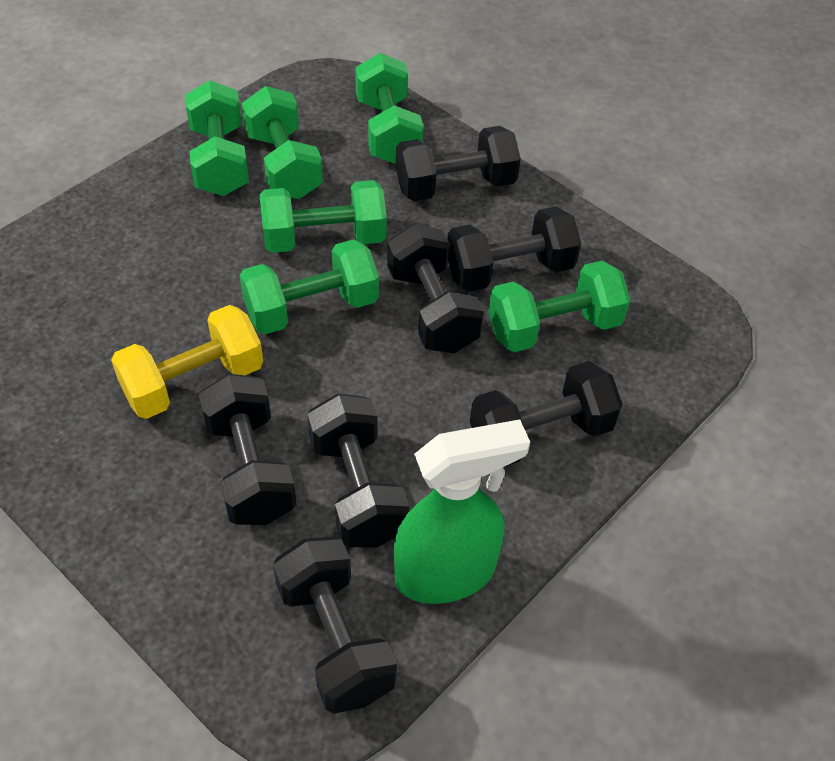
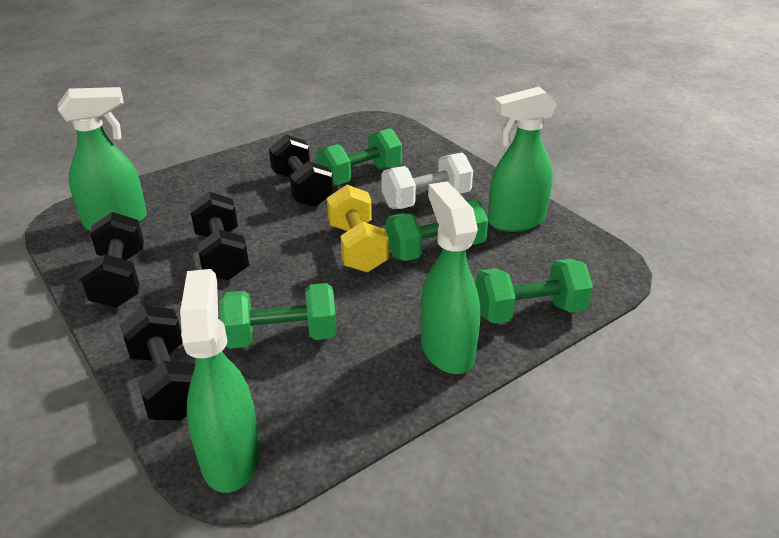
black dumbbell: 7 -> 4
green dumbbell: 6 -> 4
green spray bottle: 1 -> 4
white dumbbell: 0 -> 1

